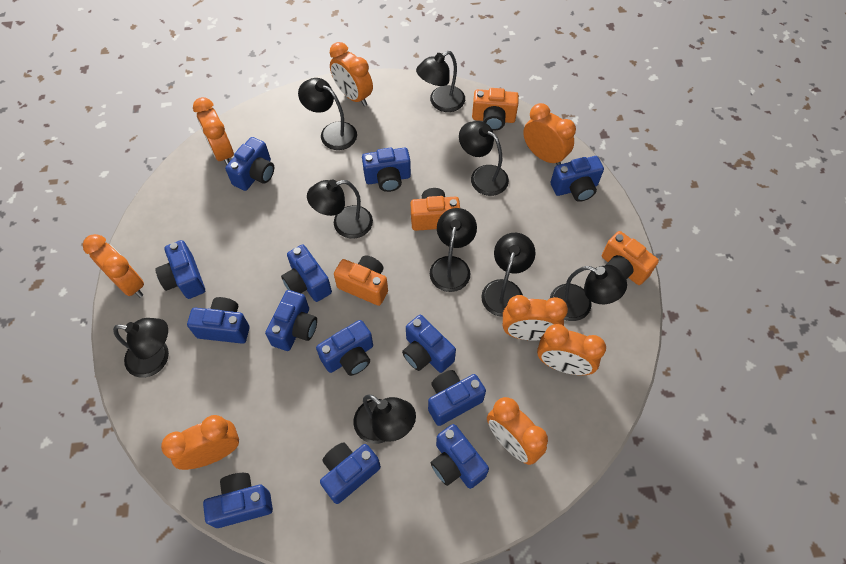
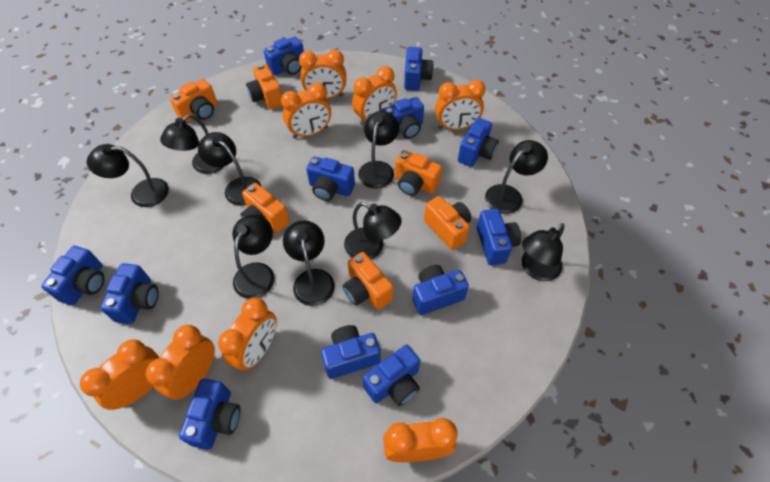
blue camera: 13 -> 12
orange camera: 4 -> 6

